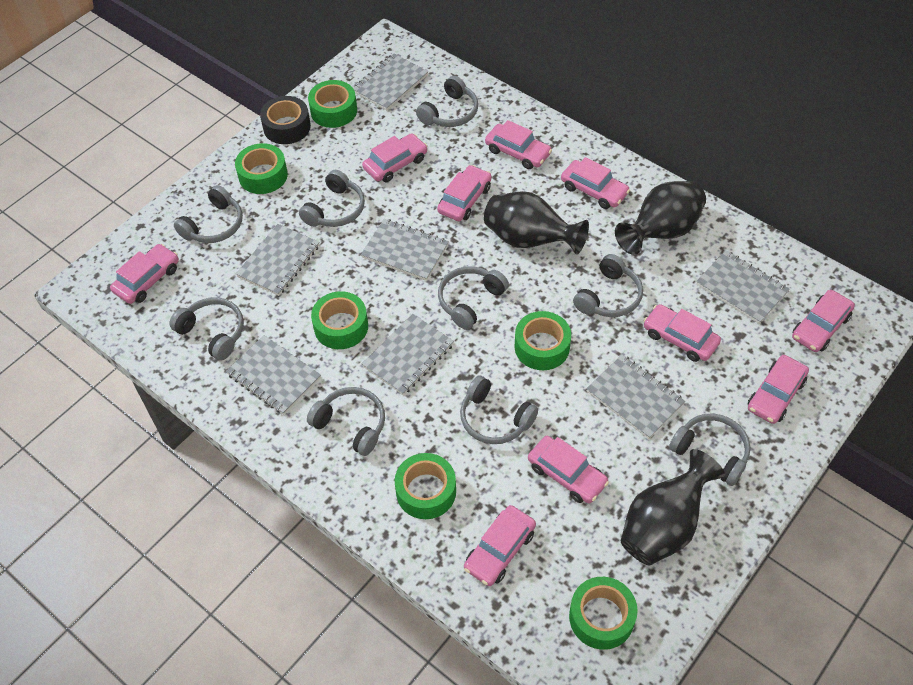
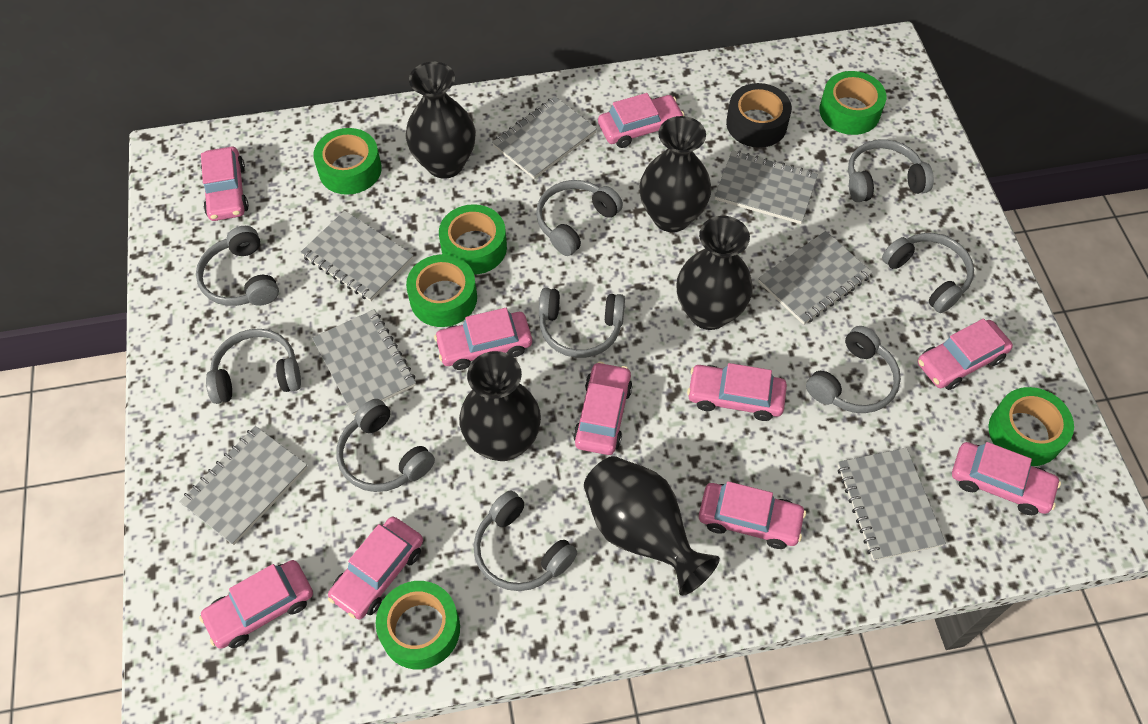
black vase: 3 -> 5

